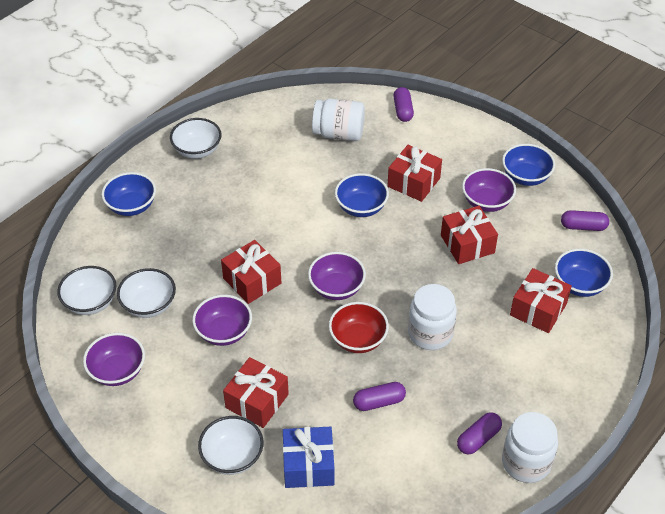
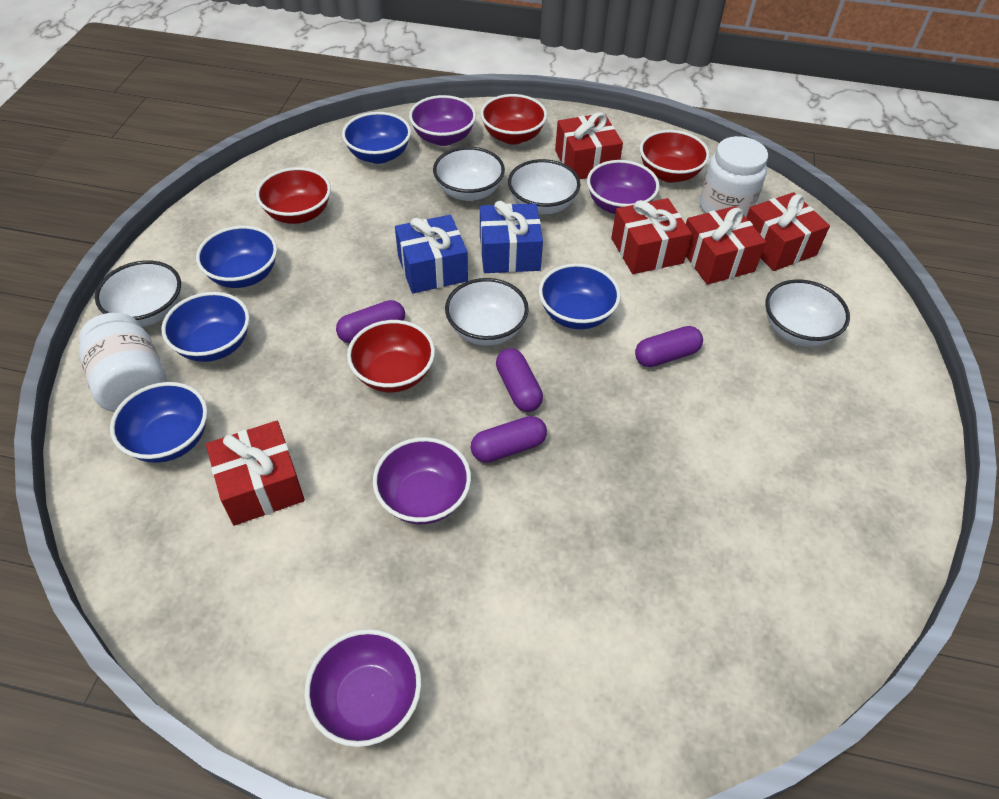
blue bowl: 4 -> 5
blue gift: 1 -> 2
red bowl: 1 -> 4
white bowl: 4 -> 5
white jar: 3 -> 2

